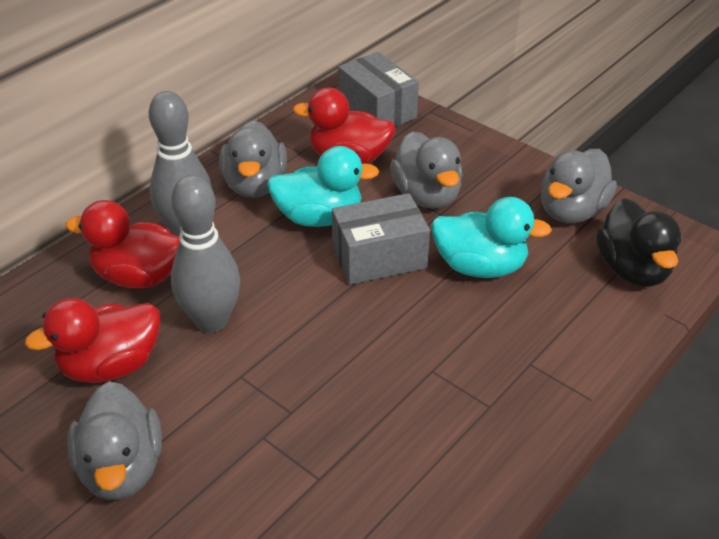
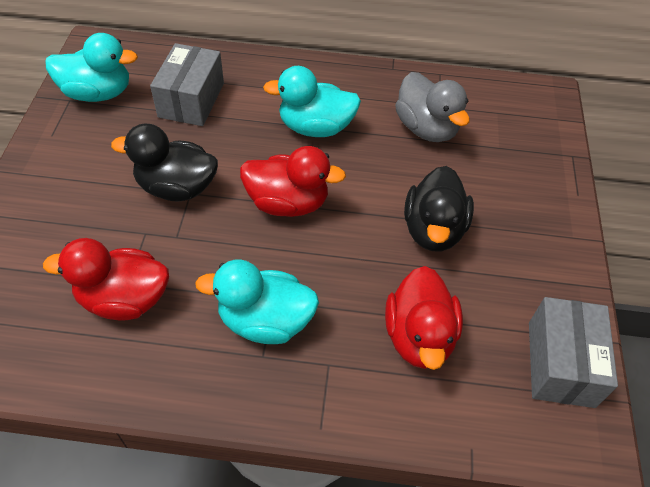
black duck: 1 -> 2
grey bowling pin: 2 -> 0
grey duck: 4 -> 1
turquoise duck: 2 -> 3

